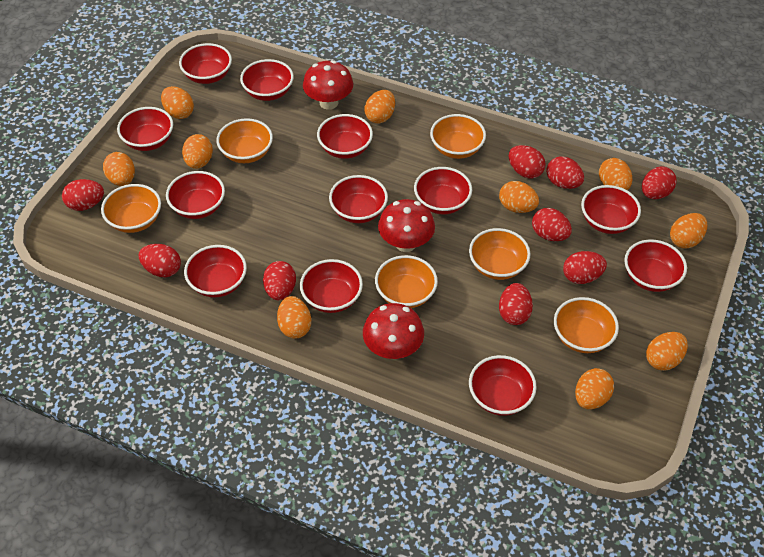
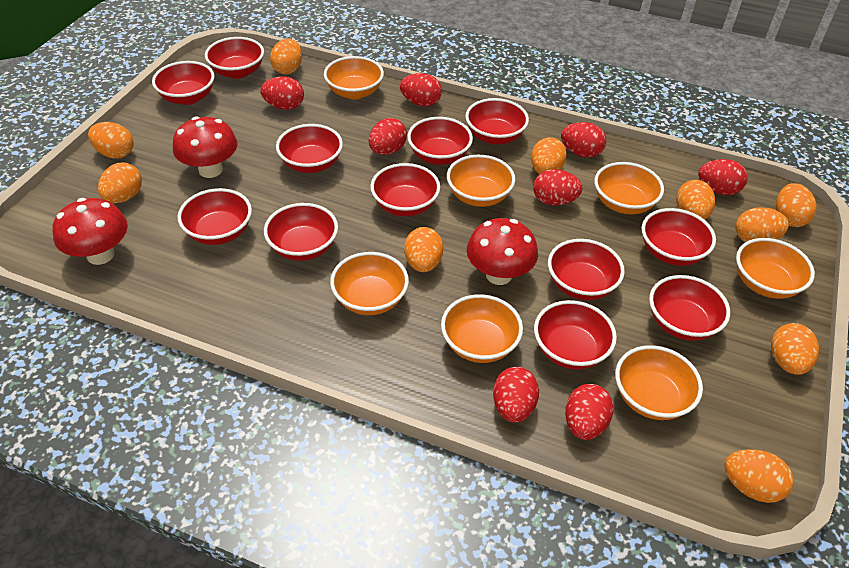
orange bowl: 6 -> 7
red egg: 9 -> 8

